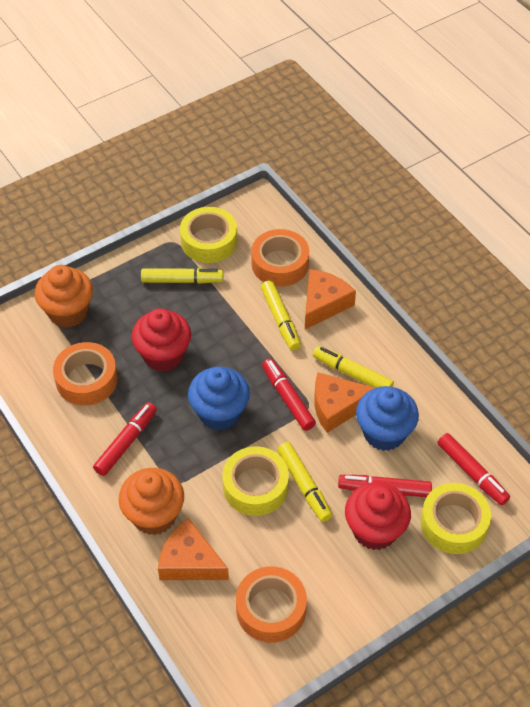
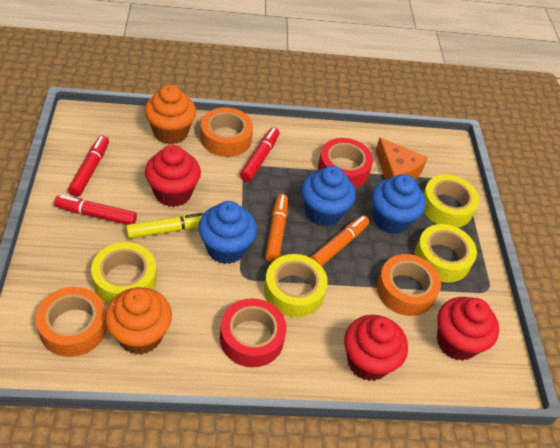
blue cupcake: 2 -> 3
orange cheese: 3 -> 1
orange marker: 0 -> 2
red cupcake: 2 -> 3
red marker: 4 -> 3
red tape: 0 -> 2
yellow marker: 4 -> 1
yellow tape: 3 -> 4

